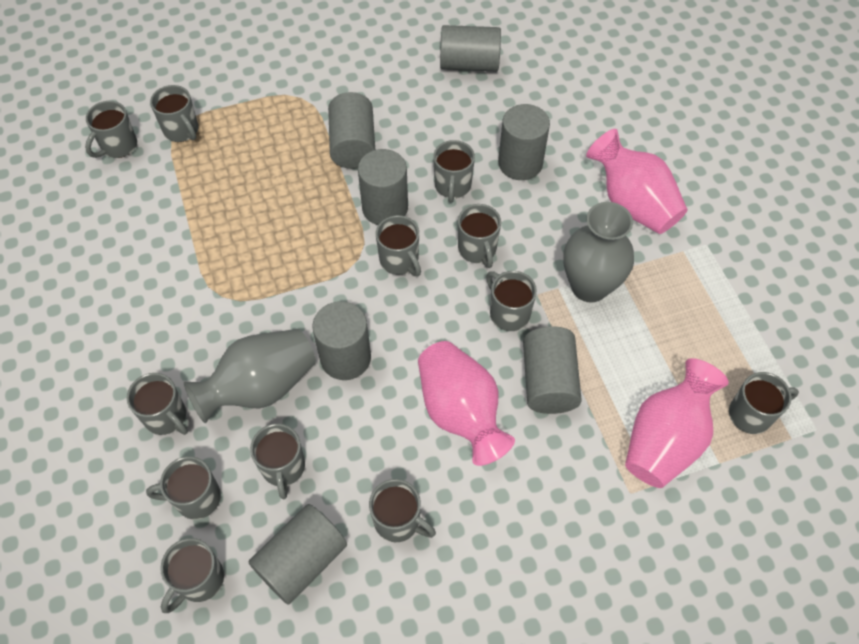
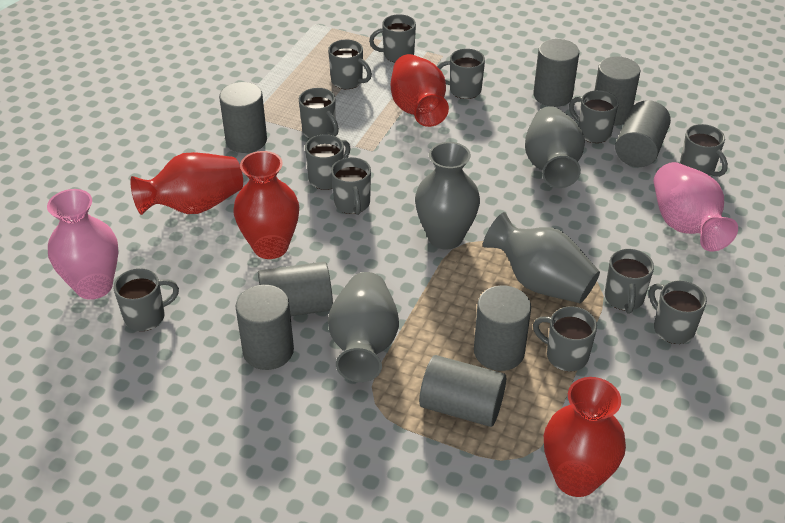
grey cylinder: 7 -> 8
grey vase: 2 -> 4
pink vase: 3 -> 2
red vase: 0 -> 4

